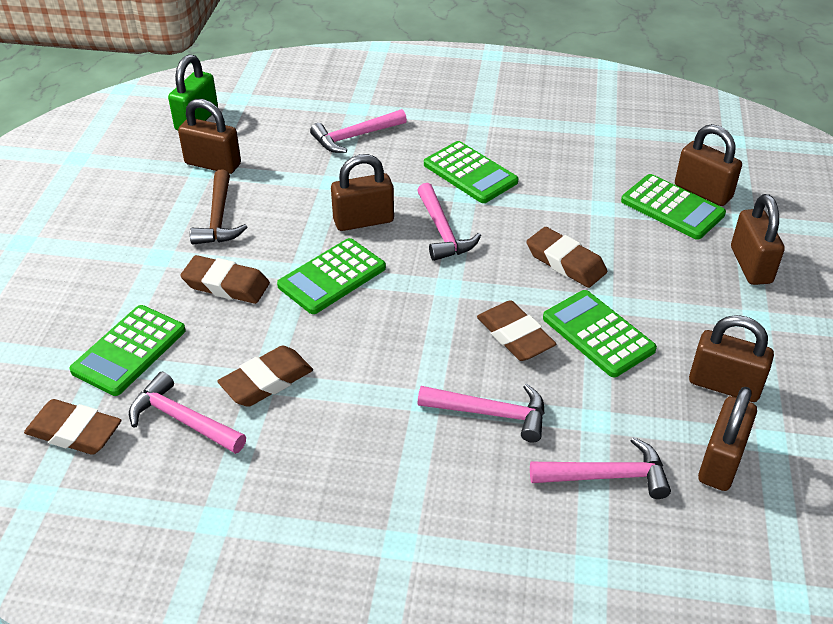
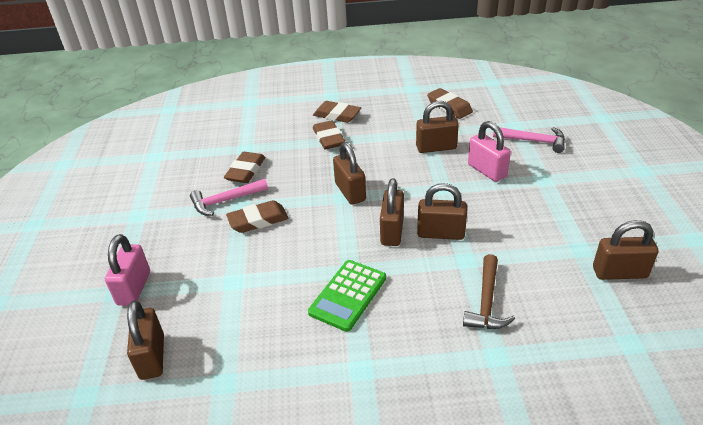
green calculator: 5 -> 1
green padlock: 1 -> 0
pink hammer: 5 -> 2
pink padlock: 0 -> 2

